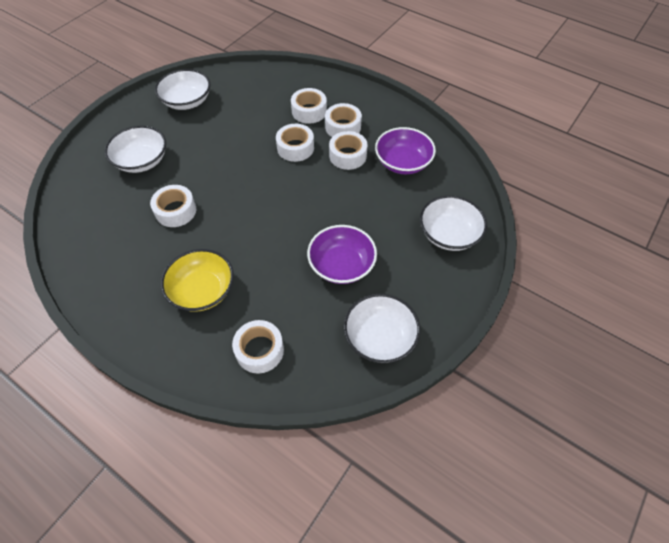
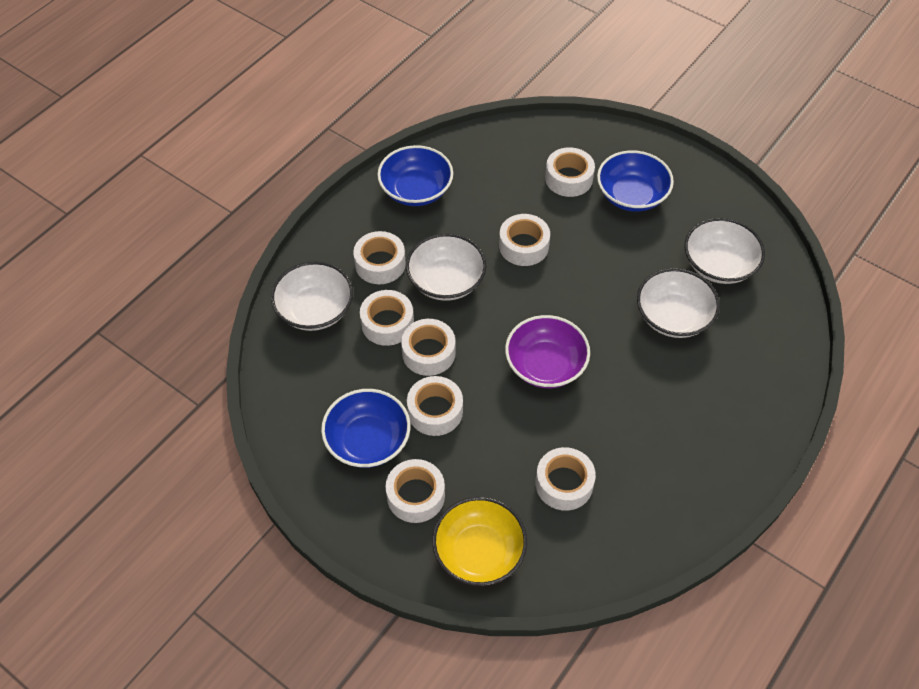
blue bowl: 0 -> 3
purple bowl: 2 -> 1
white tape: 6 -> 8

